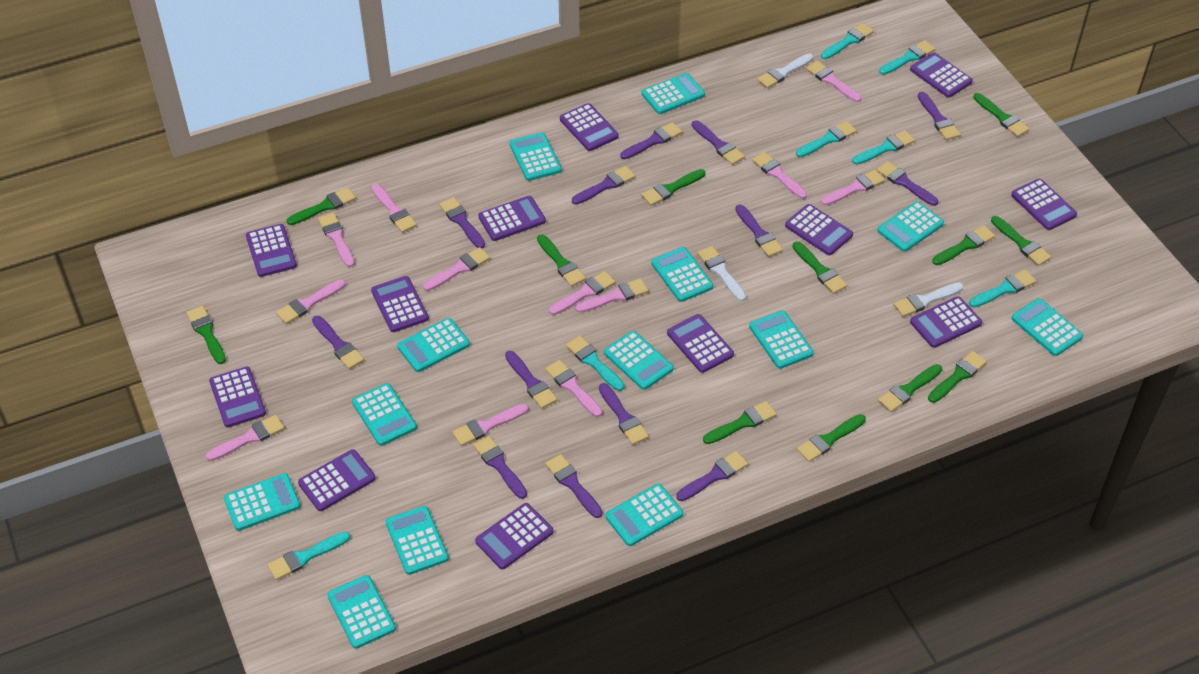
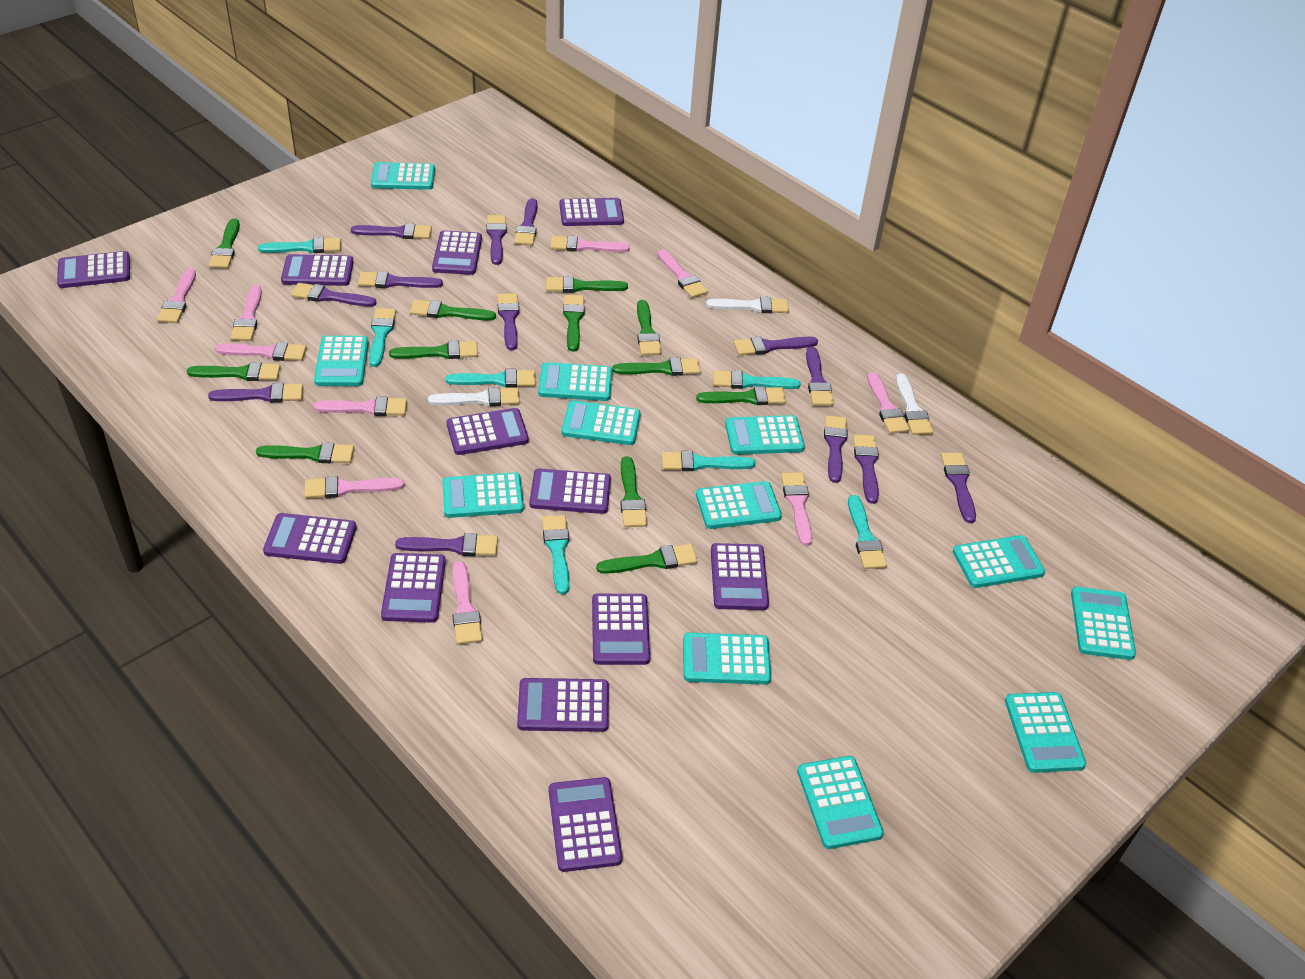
pink brush: 12 -> 10
turquoise calculator: 13 -> 12

